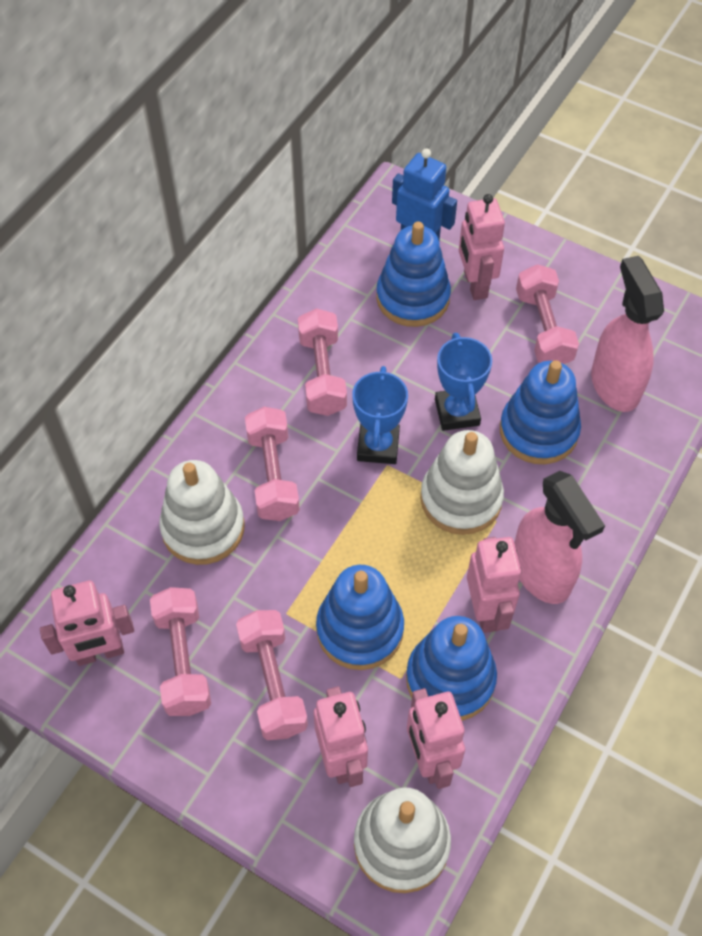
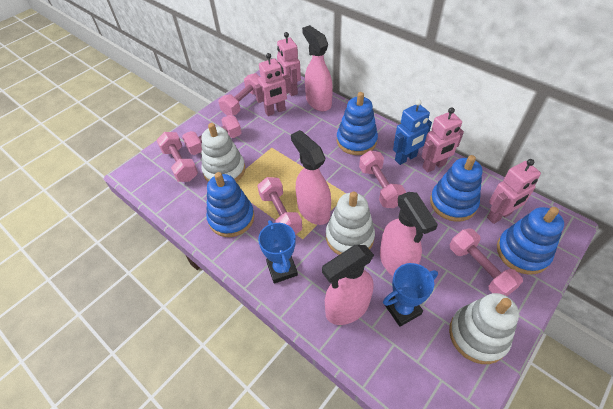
pink dumbbell: 5 -> 6
pink robot: 5 -> 4
pink spray bottle: 2 -> 4

